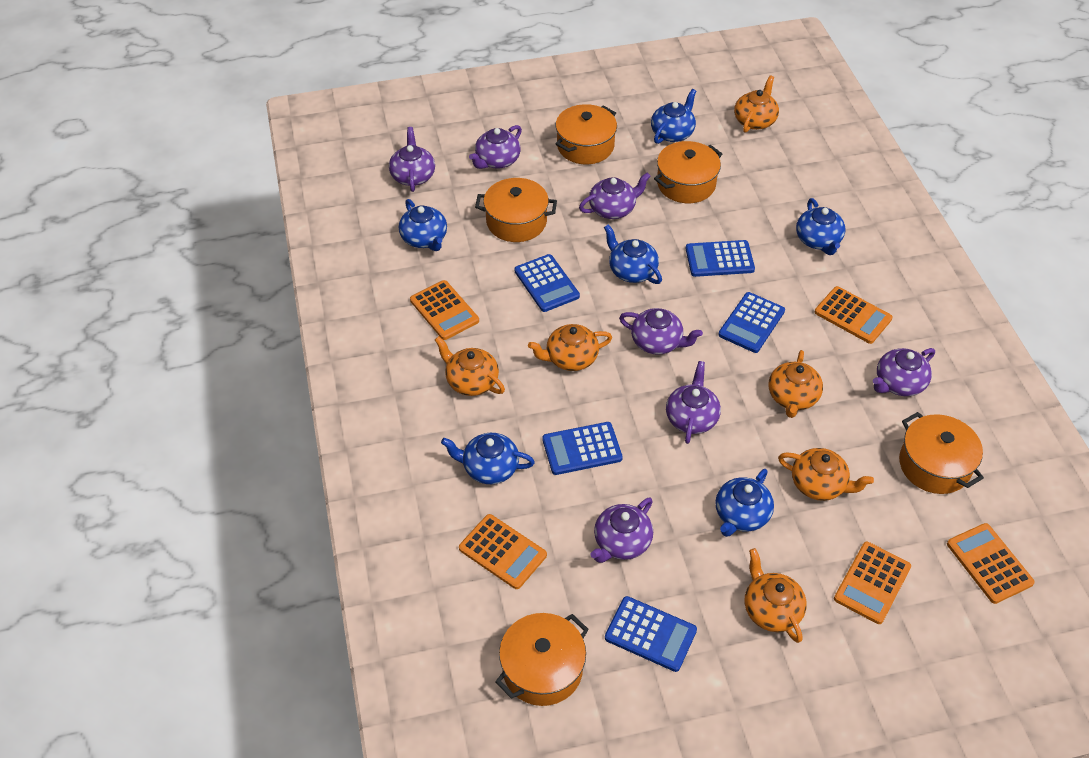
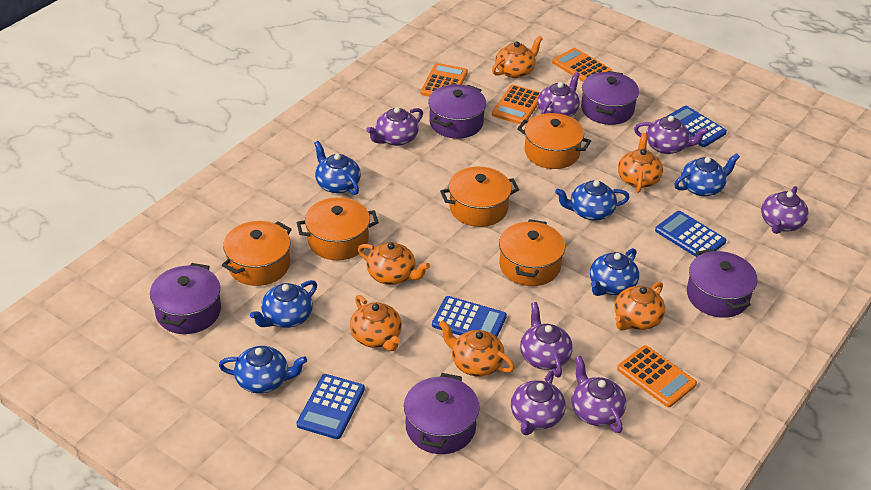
blue calculator: 5 -> 4
orange calculator: 5 -> 4
purple pot: 0 -> 5

